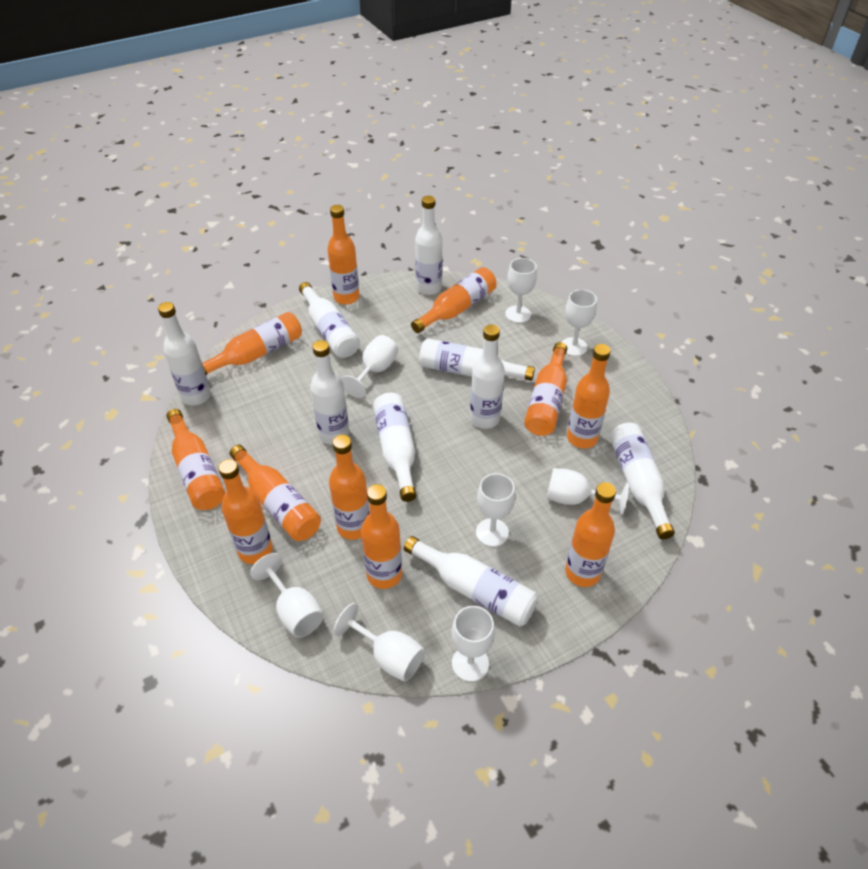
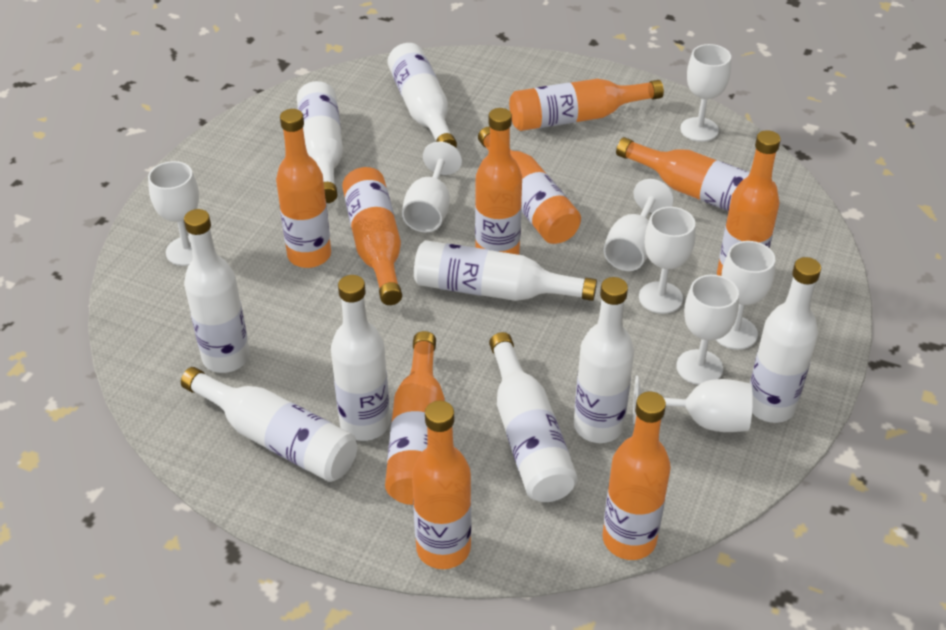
orange bottle: 11 -> 10

